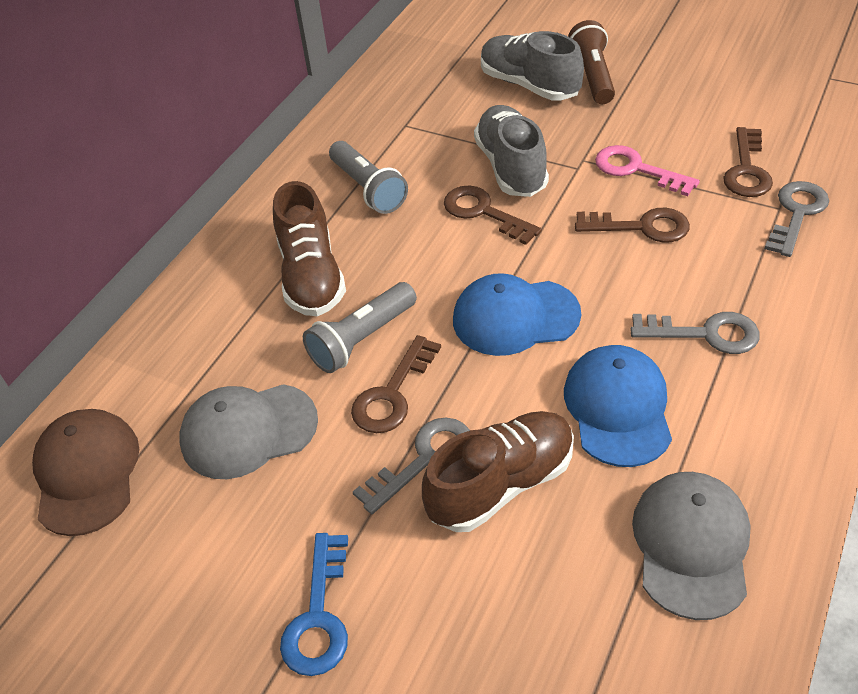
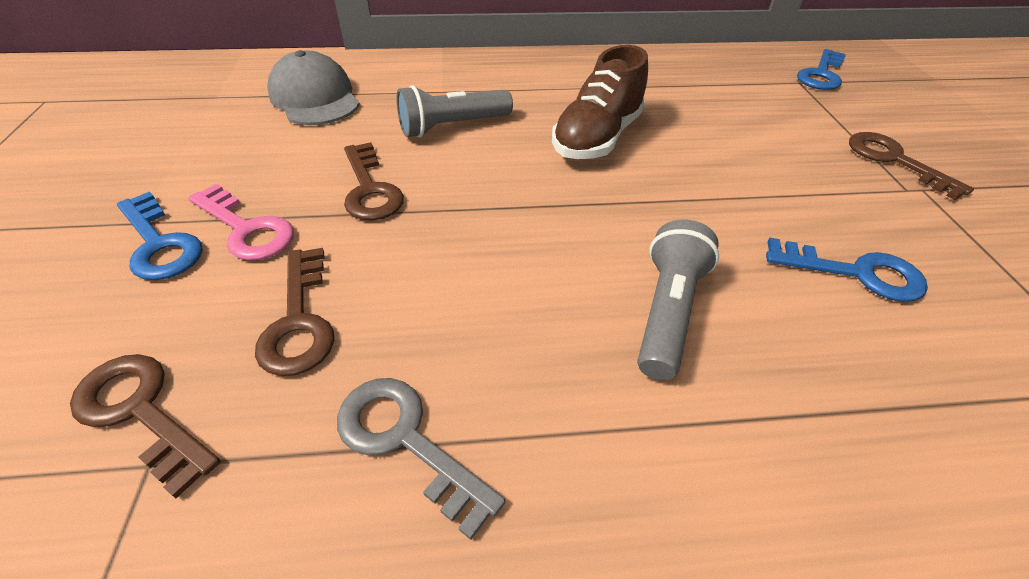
blue cap: 2 -> 0
blue key: 1 -> 3
brown cap: 1 -> 0
brown flashlight: 1 -> 0
brown shoe: 2 -> 1
grey cap: 2 -> 1
grey key: 3 -> 1
grey shoe: 2 -> 0

